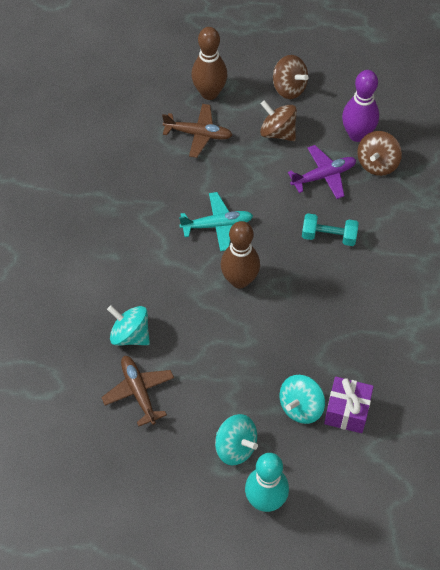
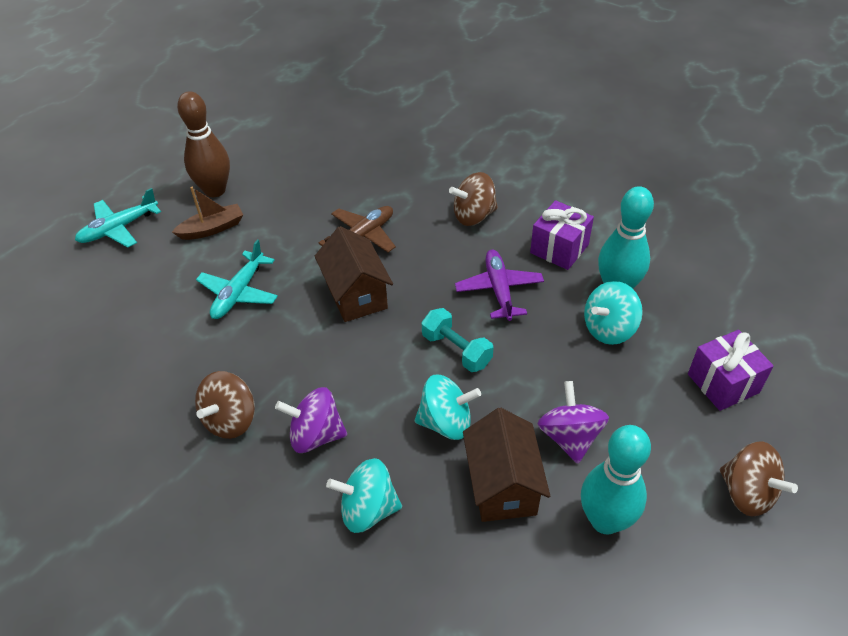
brown boat: 0 -> 1
brown bowling pin: 2 -> 1
brown house: 0 -> 2
brown plane: 2 -> 1
purple bowling pin: 1 -> 0
purple gift: 1 -> 2
purple spinning top: 0 -> 2
turquoise bowling pin: 1 -> 2
turquoise plane: 1 -> 2

